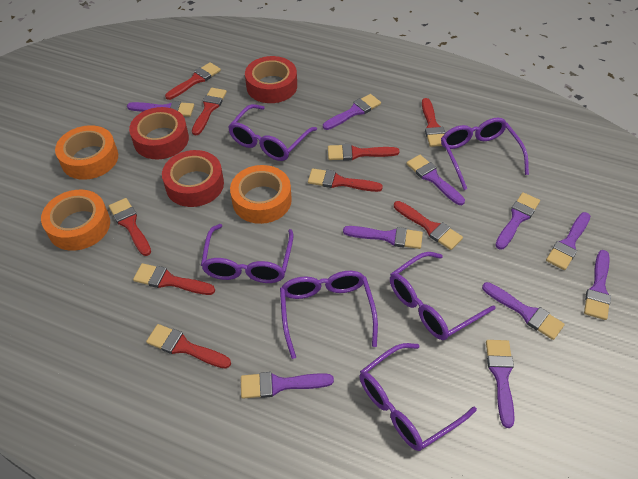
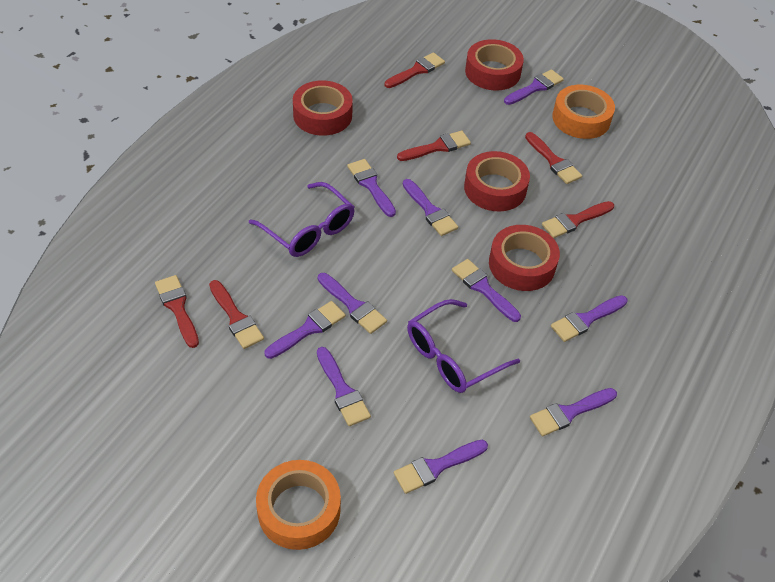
orange tape: 3 -> 2
purple glasses: 6 -> 2
red brush: 9 -> 6
red tape: 3 -> 4

